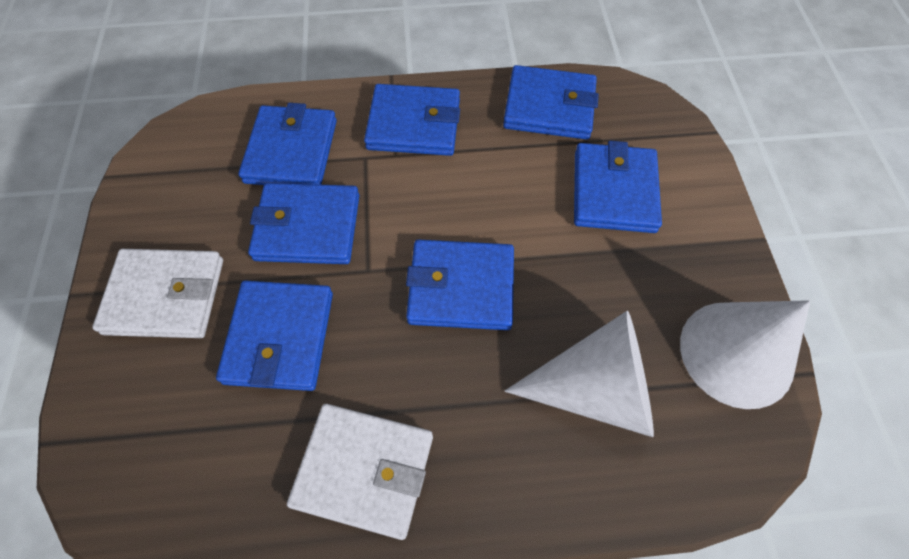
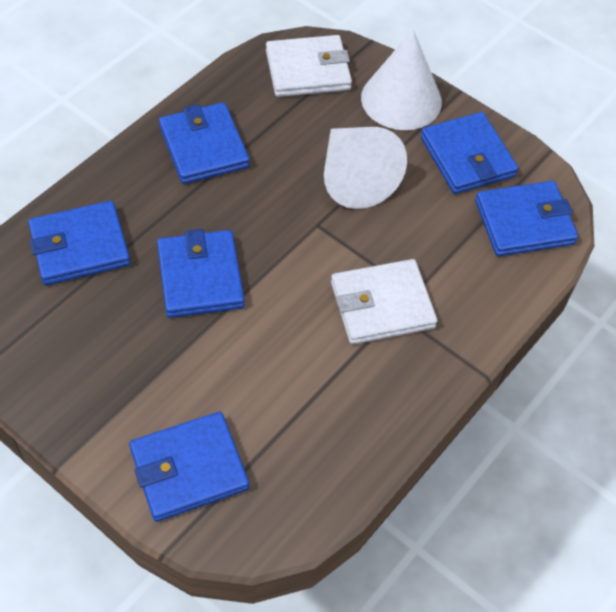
blue wallet: 7 -> 6

